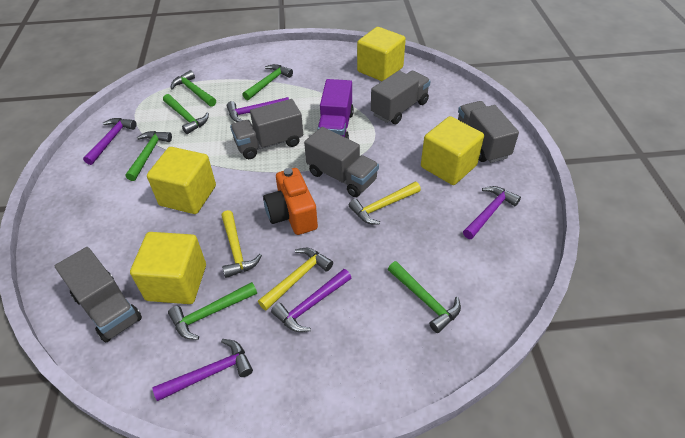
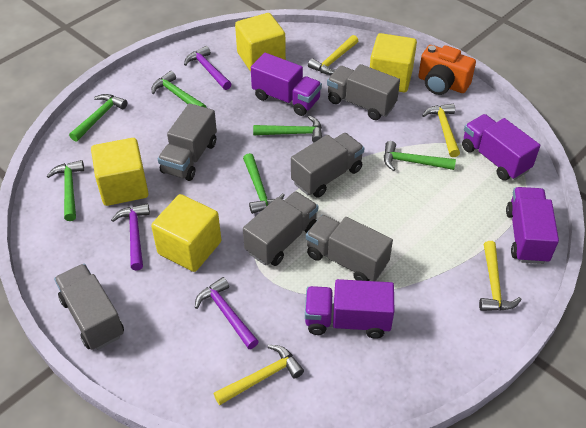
grey truck: 5 -> 6
purple hammer: 5 -> 3
purple truck: 1 -> 4
yellow hammer: 3 -> 4

